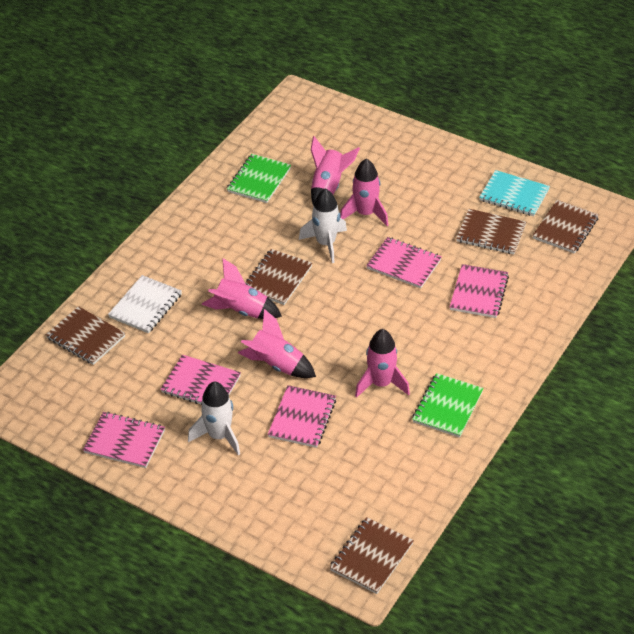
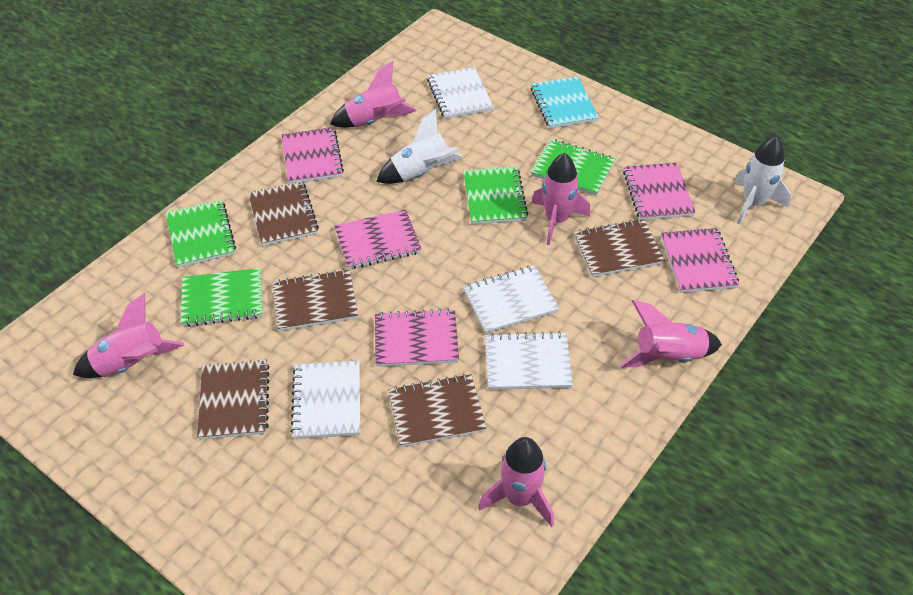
green notebook: 2 -> 4
white notebook: 1 -> 4

